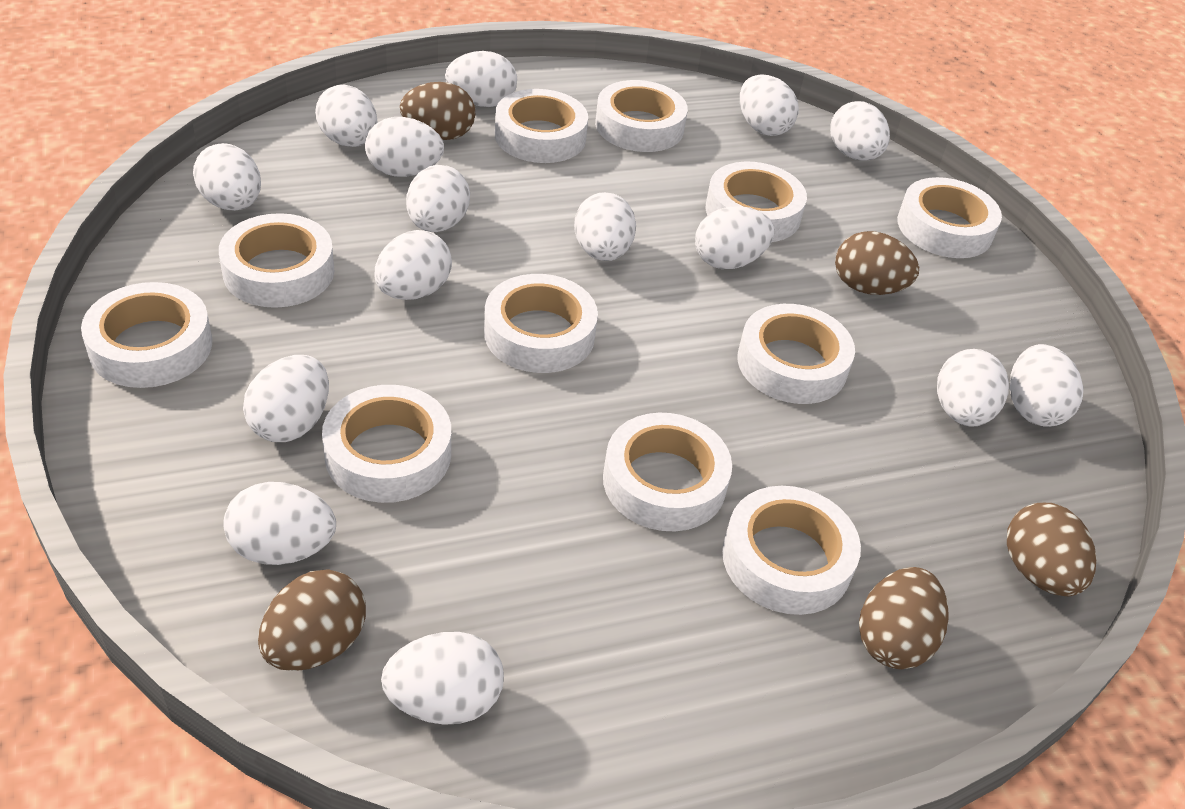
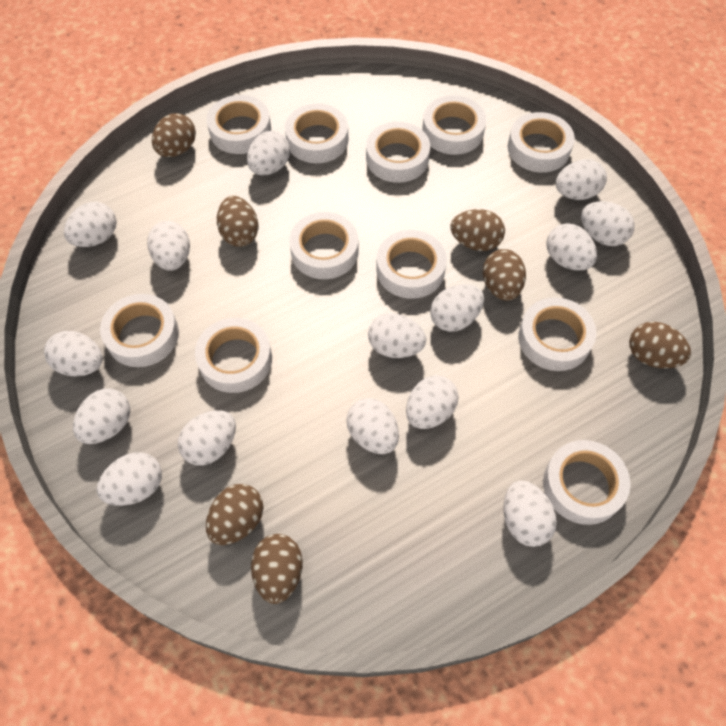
brown egg: 5 -> 7

